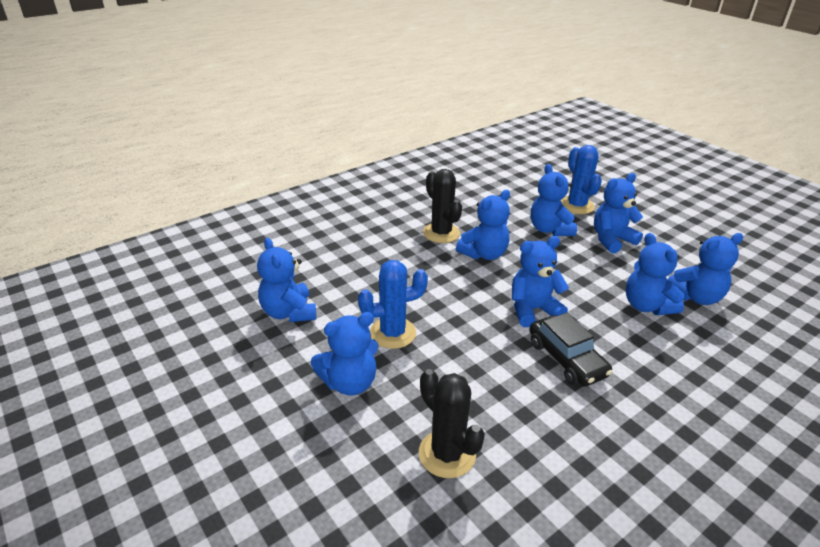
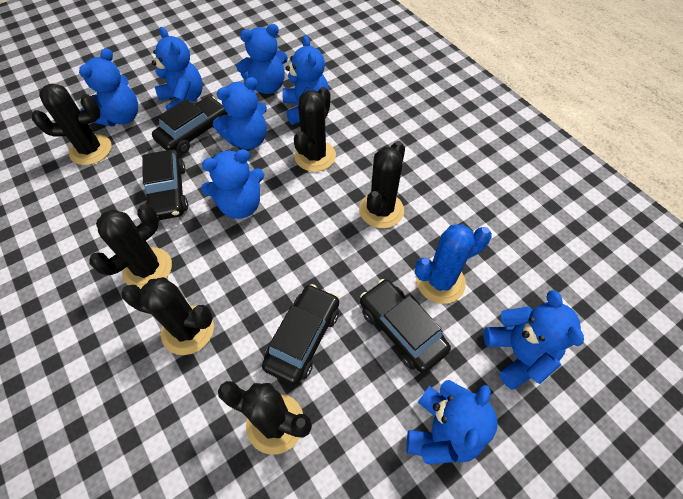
black cactus: 2 -> 6
black car: 1 -> 4
blue cactus: 2 -> 1

